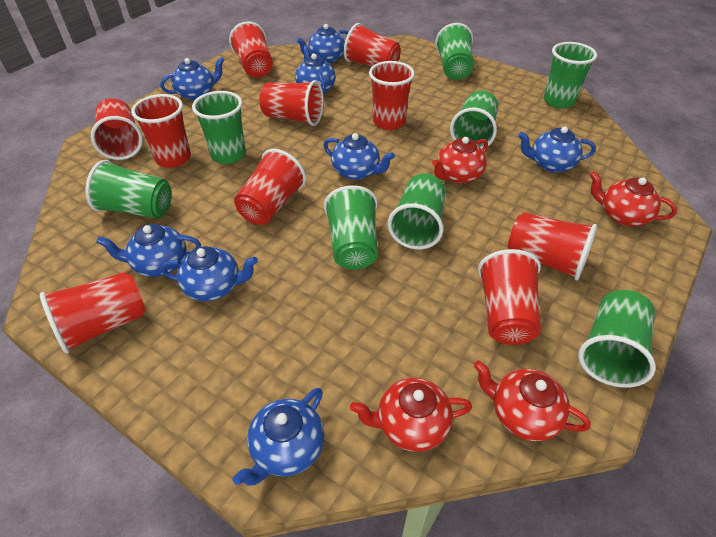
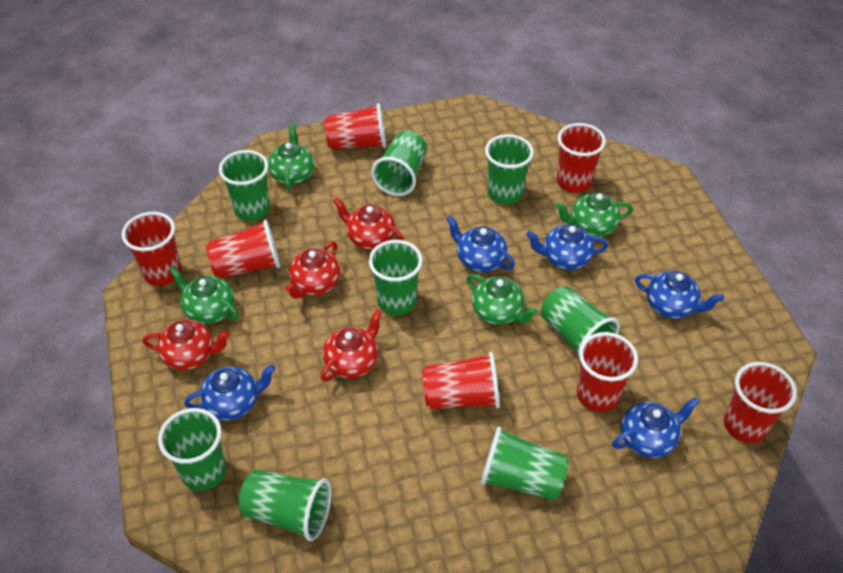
blue teapot: 8 -> 5
green teapot: 0 -> 4
red cup: 10 -> 7

